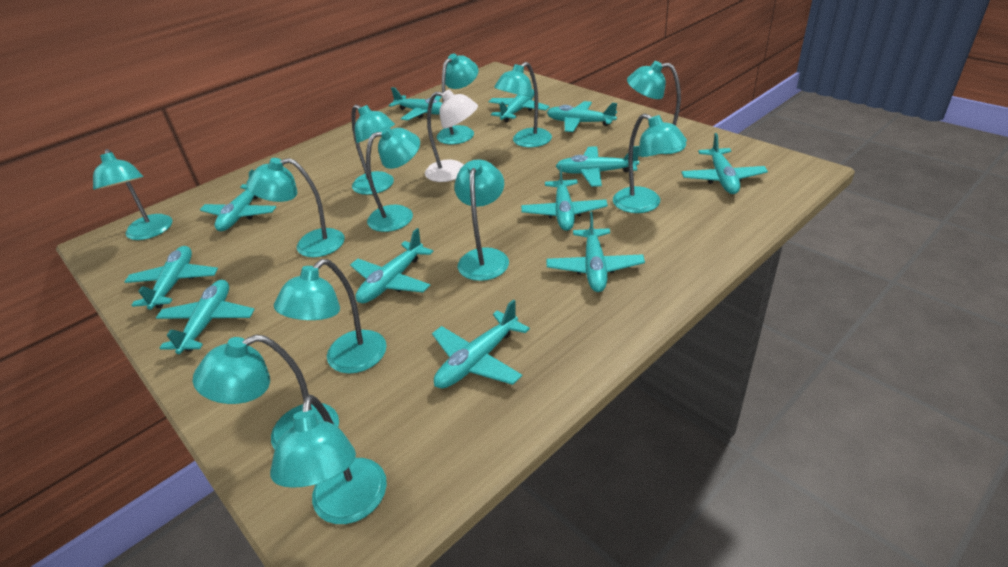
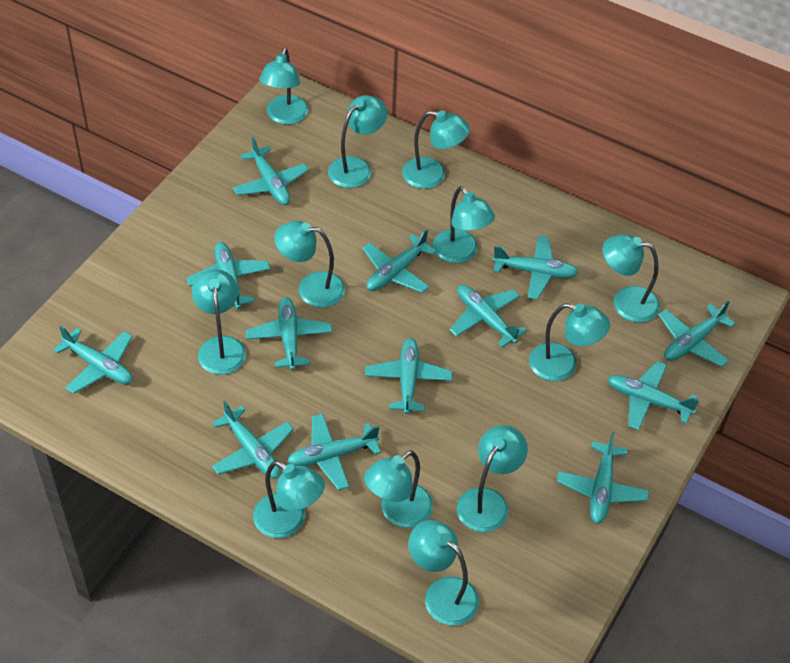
turquoise plane: 12 -> 13
white lamp: 1 -> 0

